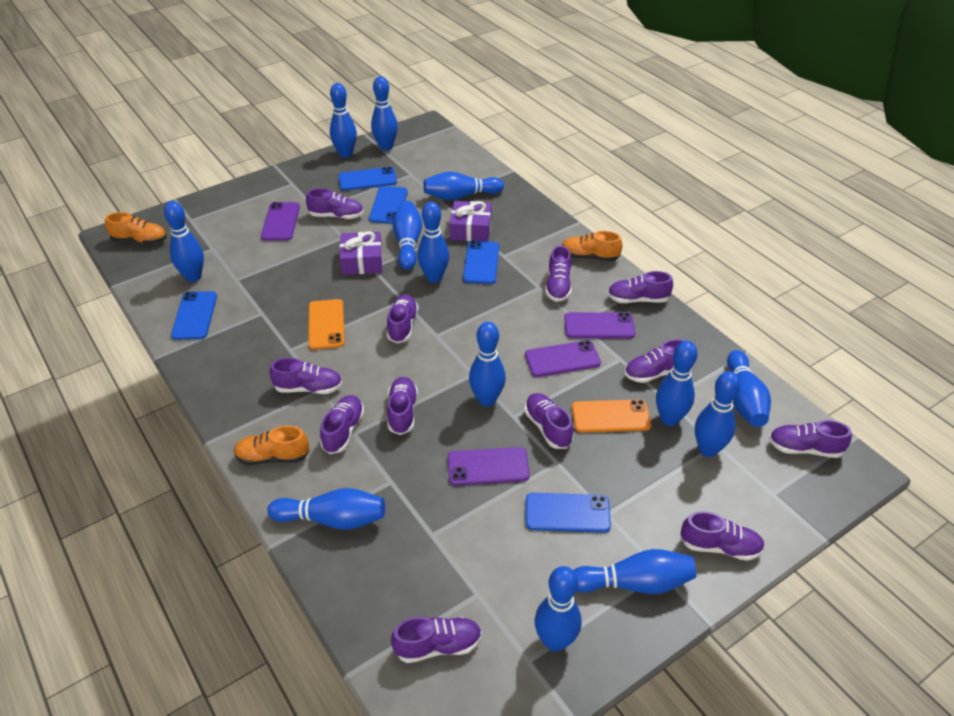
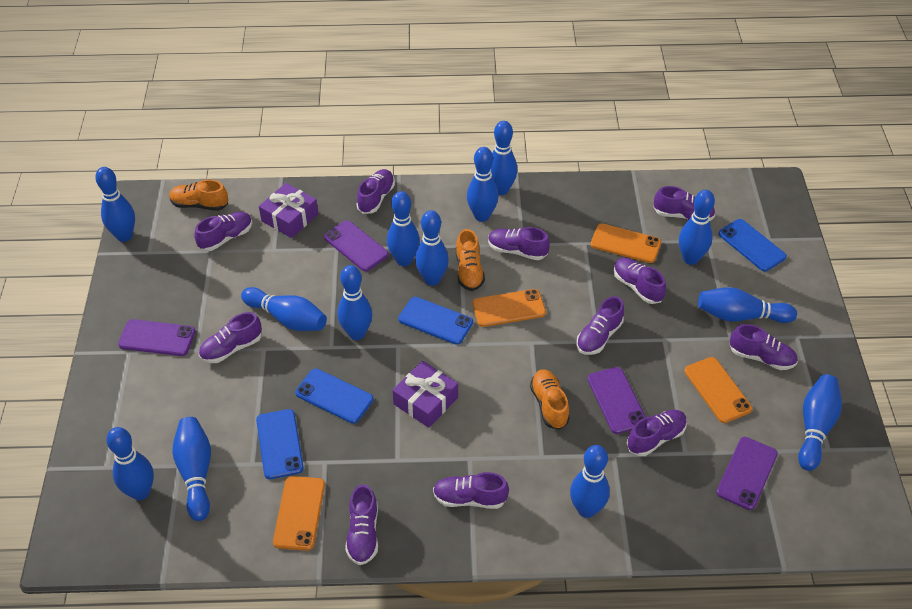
blue phone: 5 -> 4
orange phone: 2 -> 4
purple shoe: 12 -> 11

